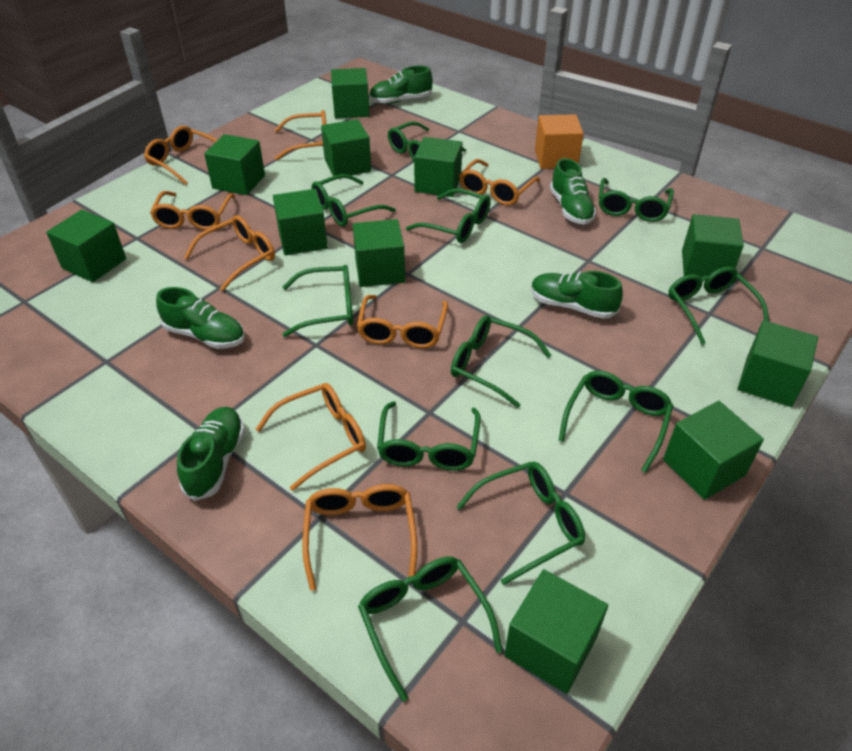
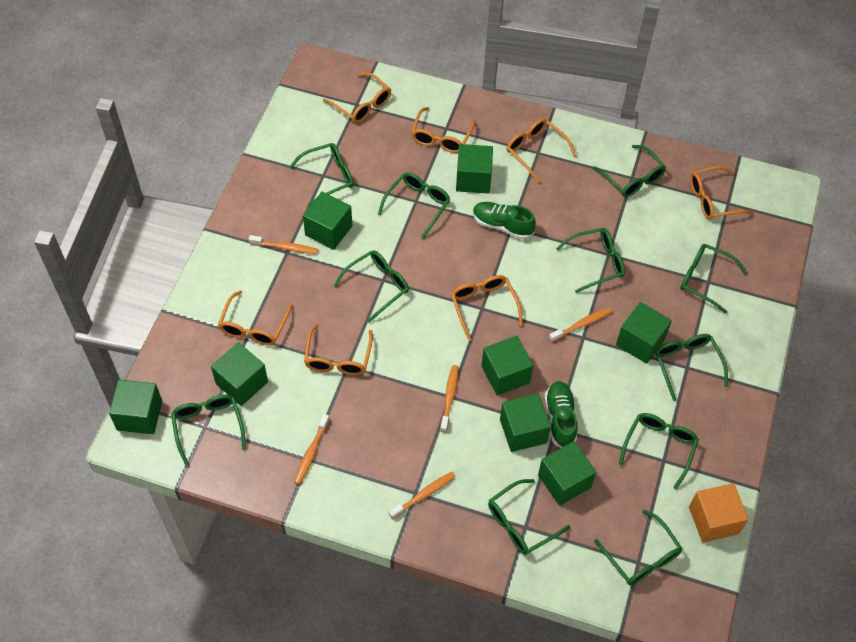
green cube: 11 -> 8
green shoe: 5 -> 2
orange glasses: 8 -> 7
orange toothbrush: 0 -> 5

